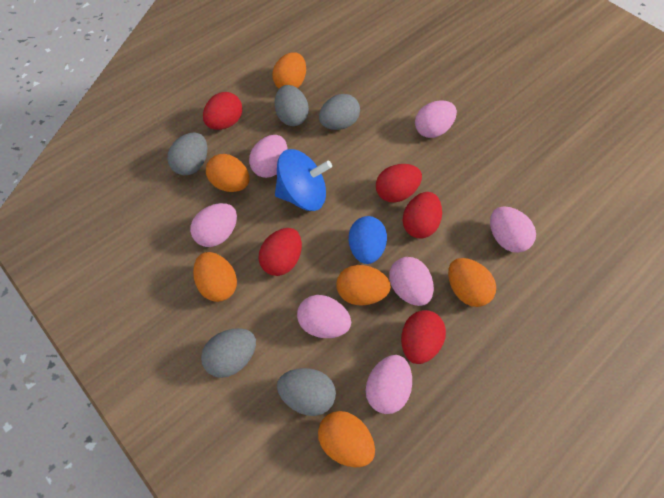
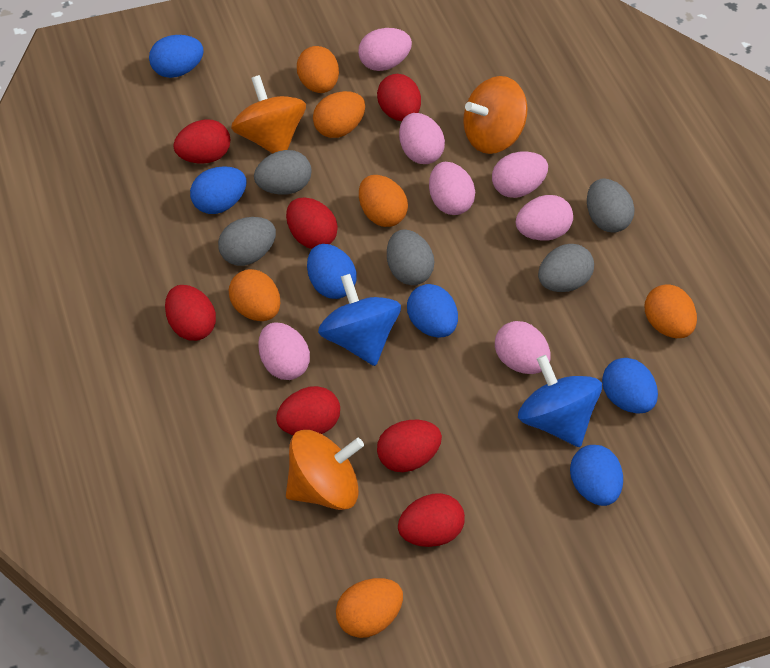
blue egg: 1 -> 6
blue spinning top: 1 -> 2
orange spinning top: 0 -> 3
red egg: 5 -> 7

